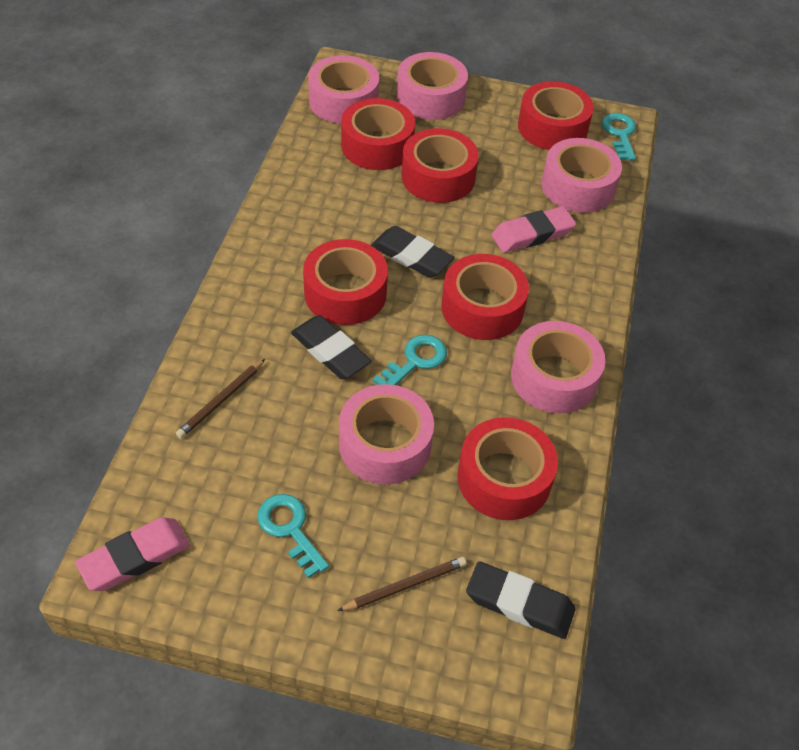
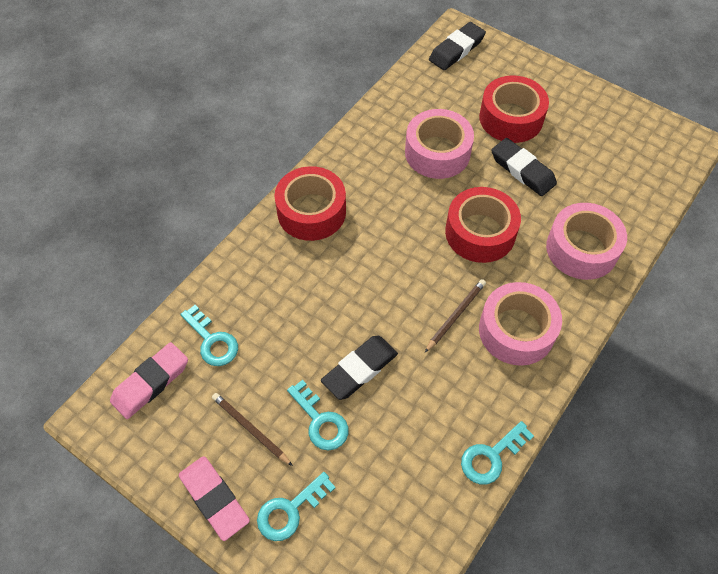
pink tape: 5 -> 3
red tape: 6 -> 3
turquoise key: 3 -> 4

